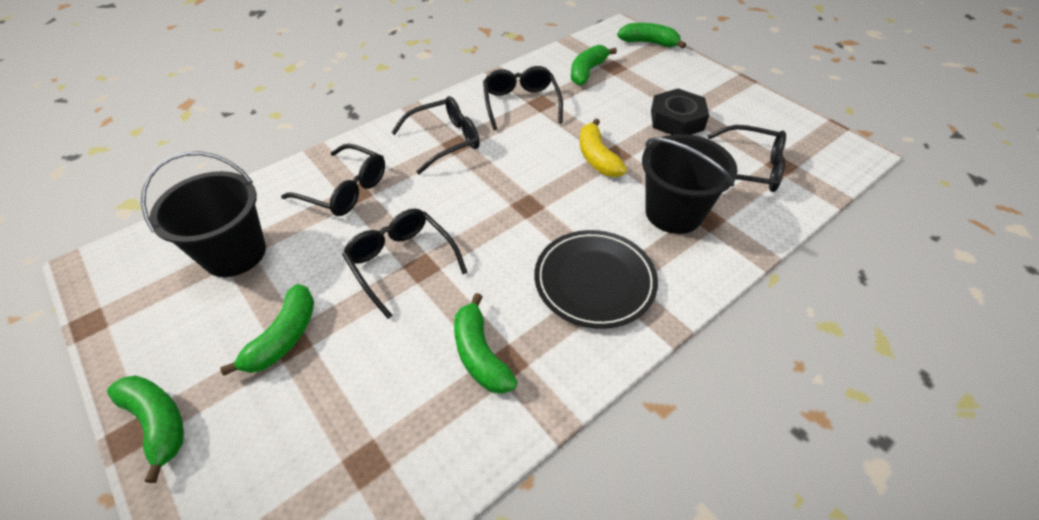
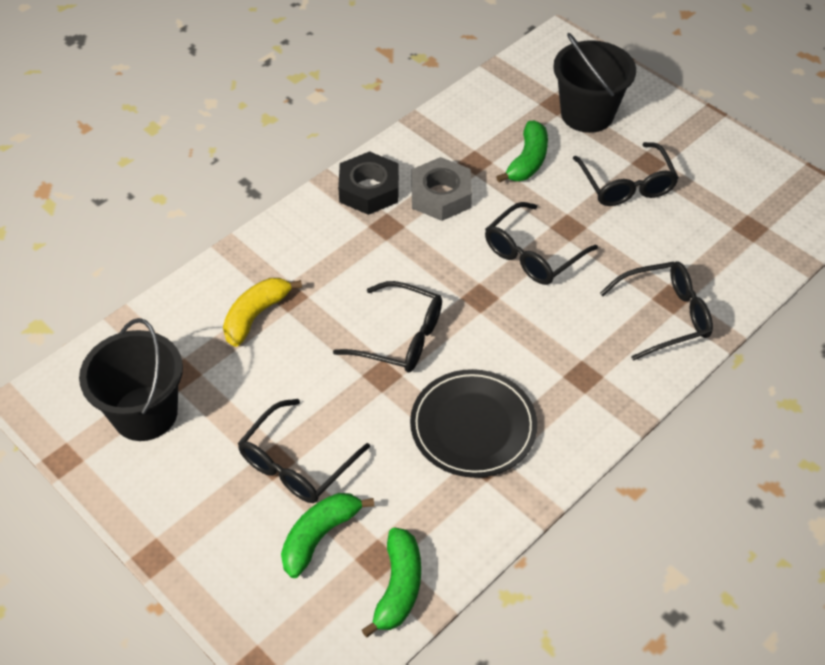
green banana: 5 -> 3
grey nut: 0 -> 1

